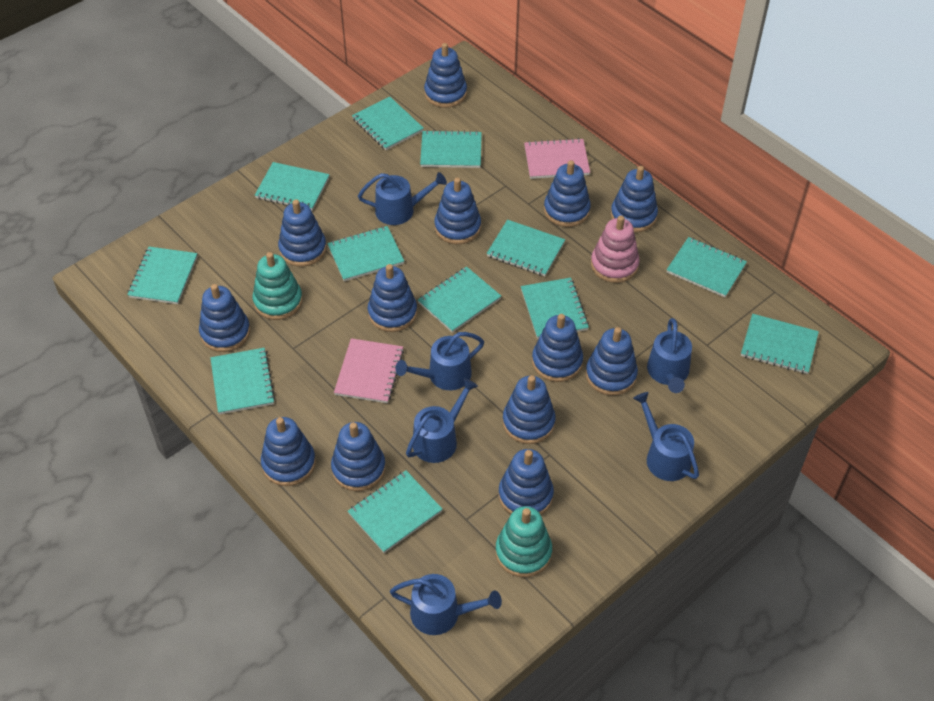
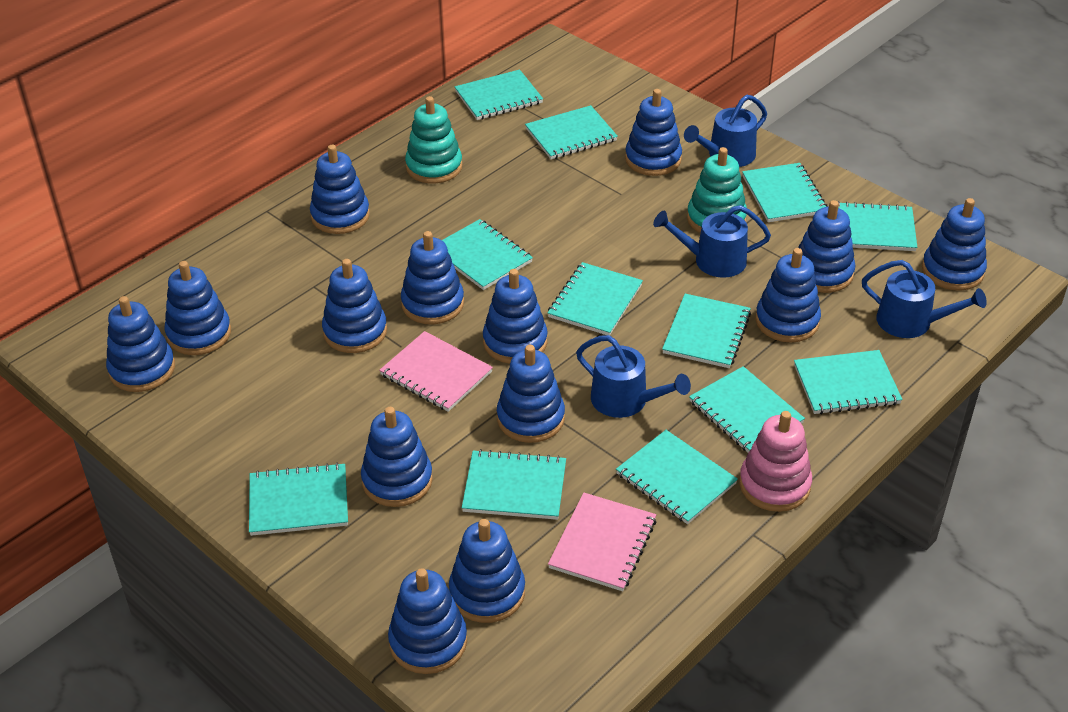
blue stacking toy: 13 -> 14
blue watering can: 6 -> 4

